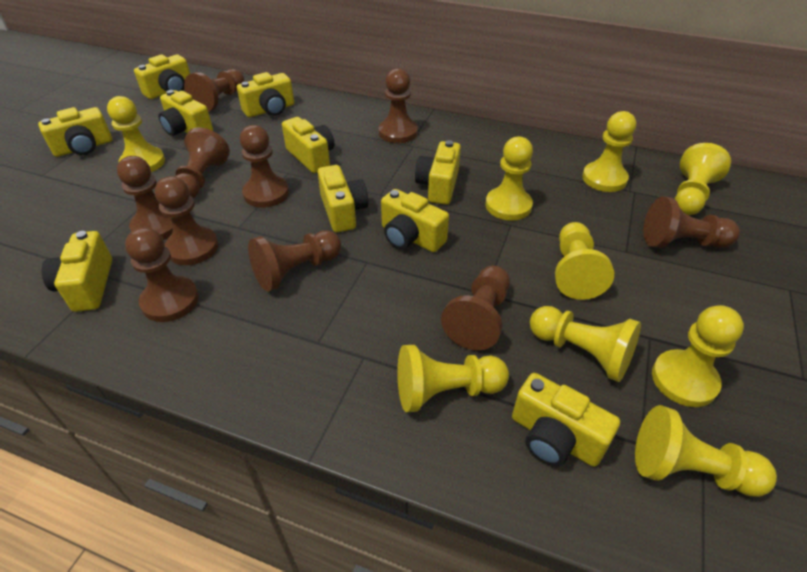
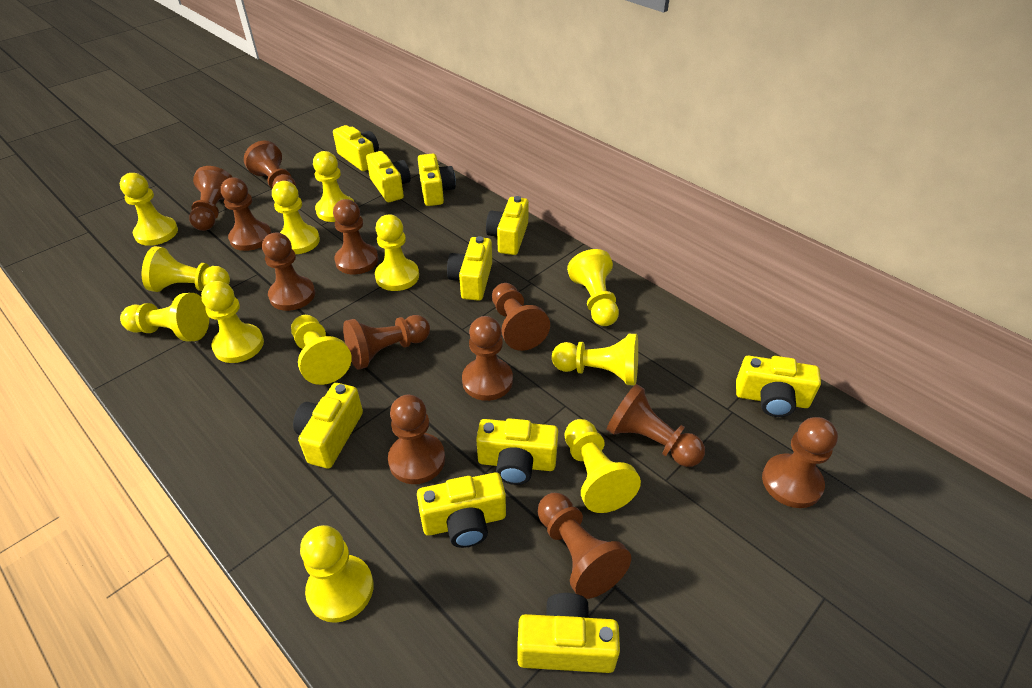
brown pawn: 10 -> 12
yellow pawn: 9 -> 12

